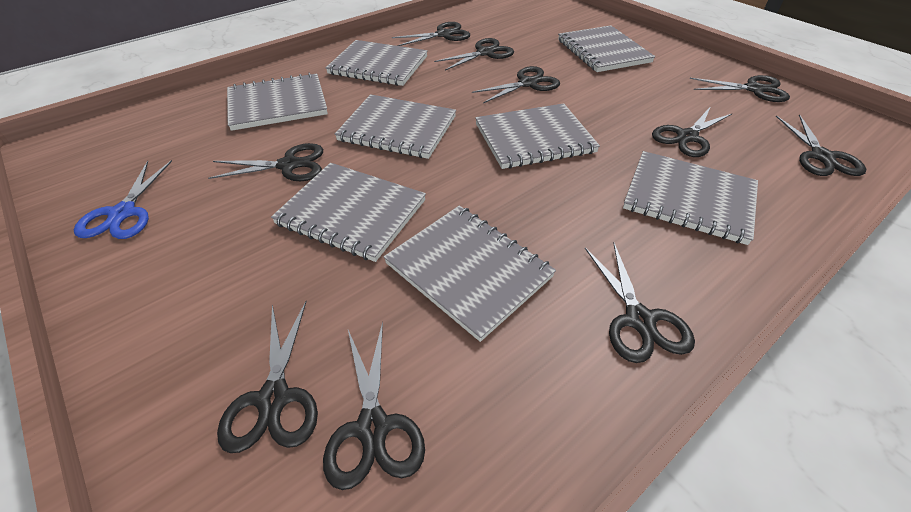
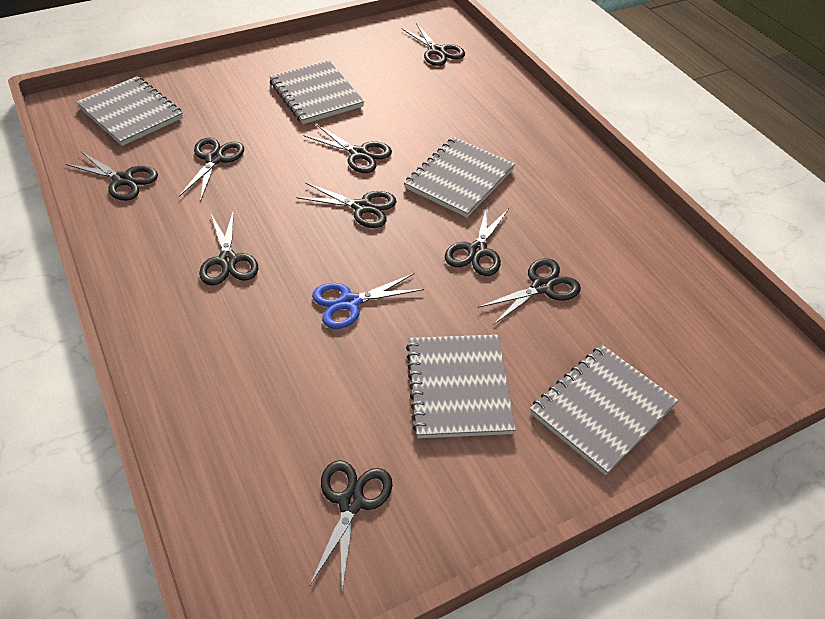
black scissors: 10 -> 9
grey notebook: 8 -> 5

